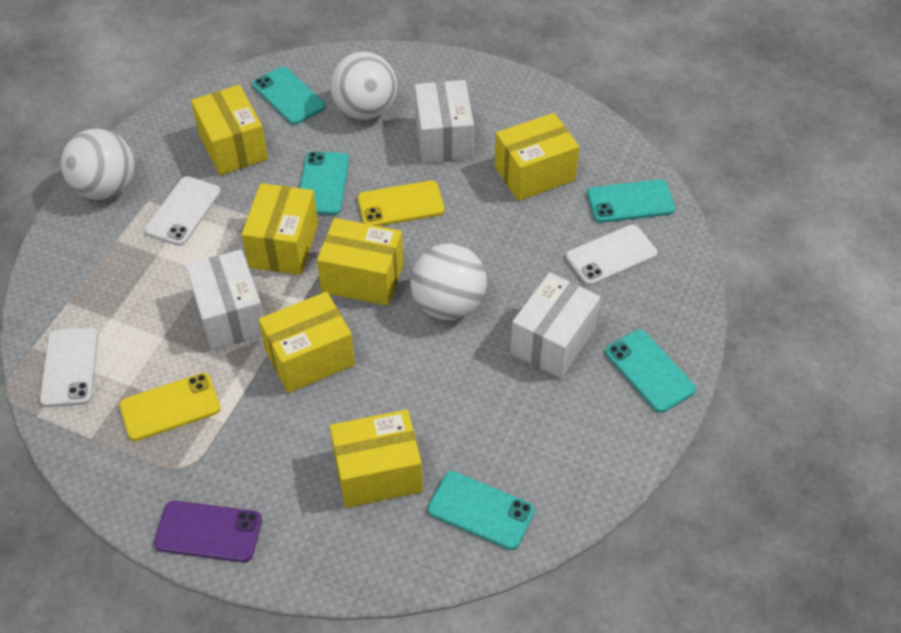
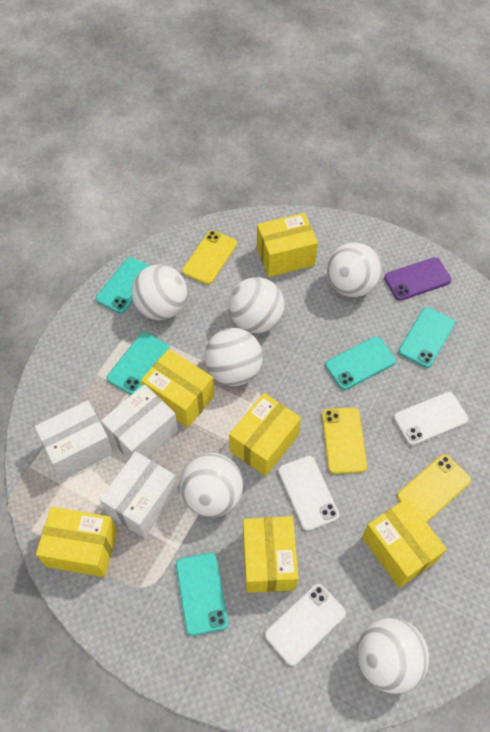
white ball: 3 -> 6
yellow phone: 2 -> 3

